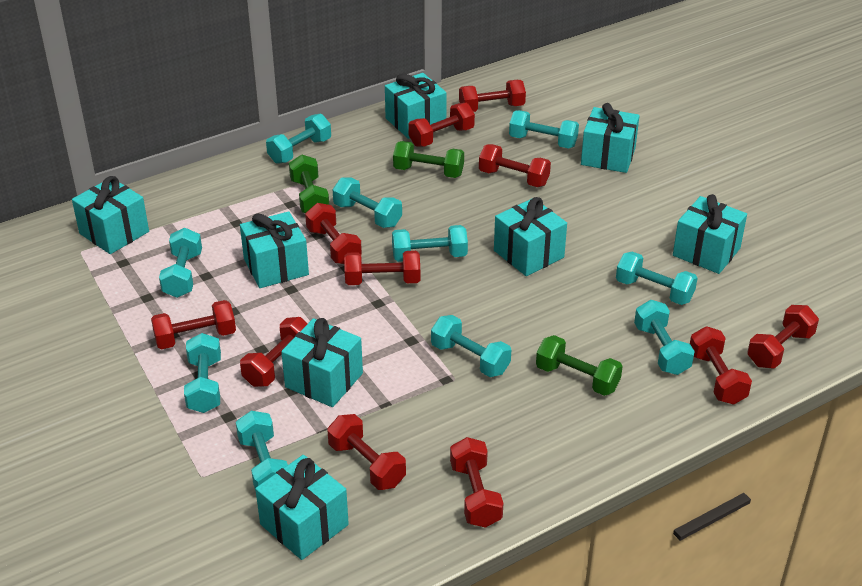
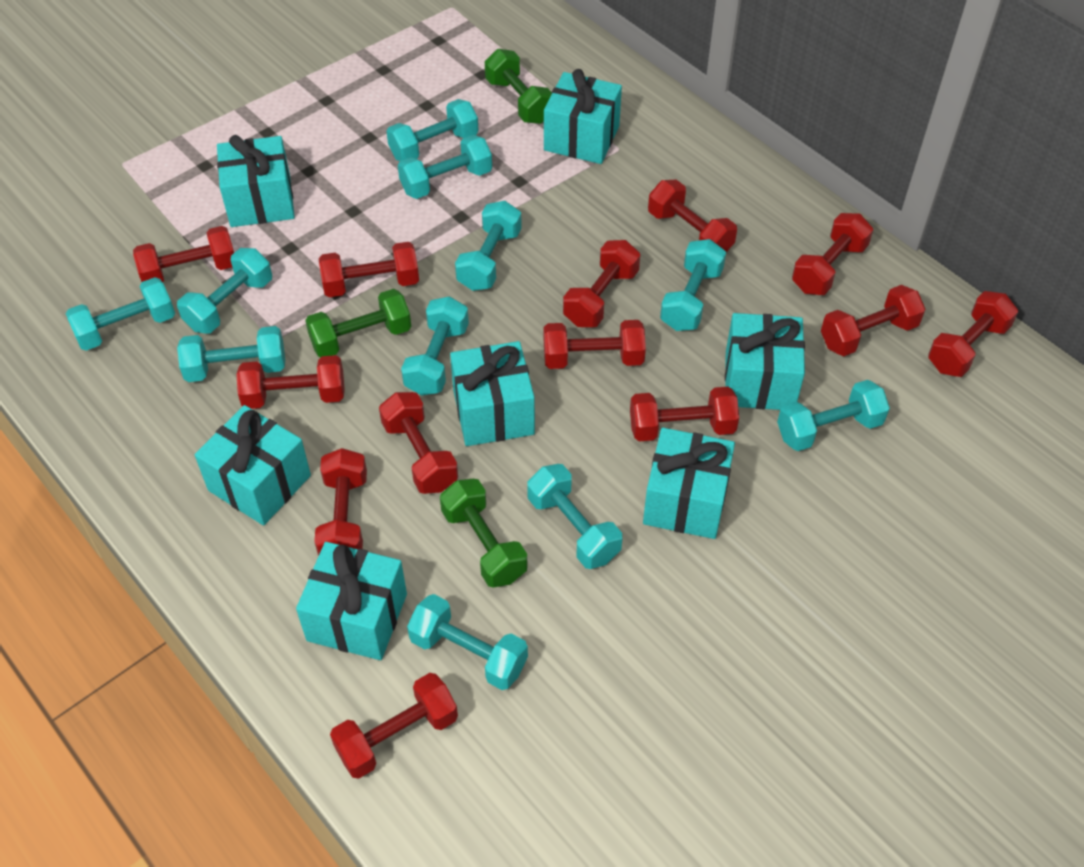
red dumbbell: 11 -> 13
turquoise dumbbell: 10 -> 11
turquoise gift: 8 -> 7

